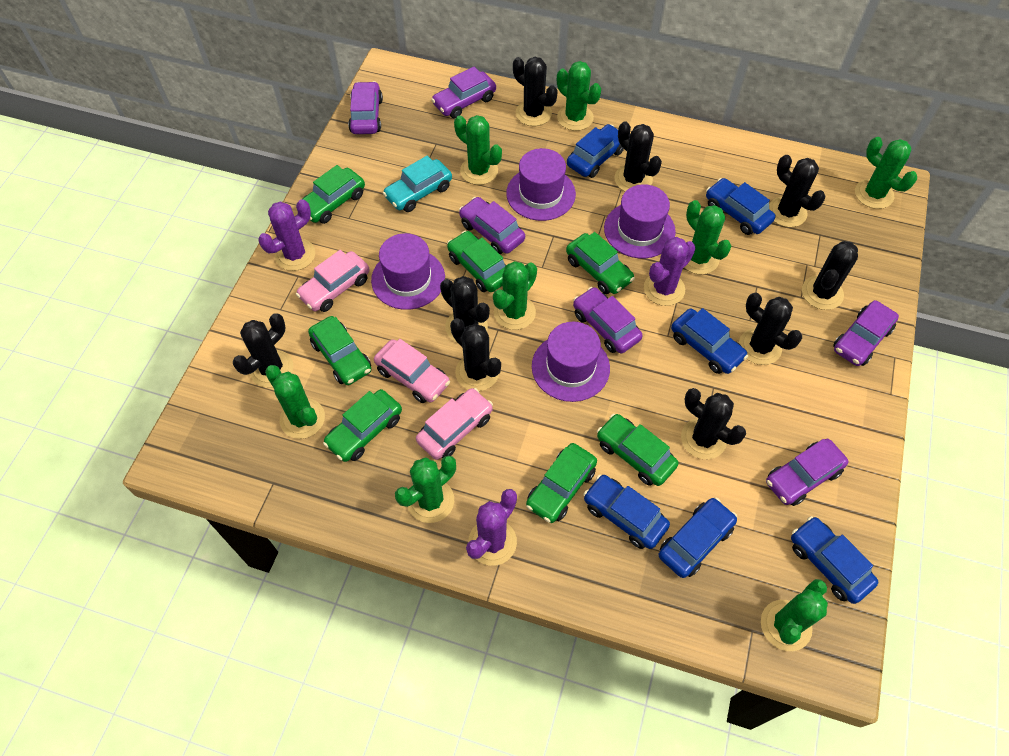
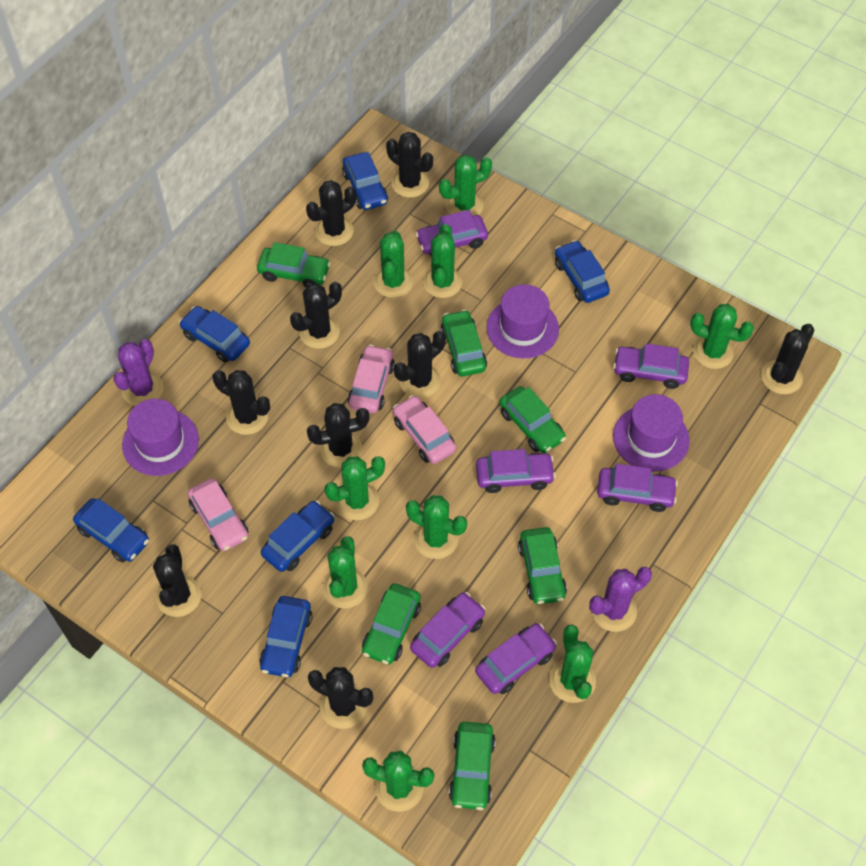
green cactus: 8 -> 9
green car: 7 -> 6
purple cactus: 3 -> 2
purple hat: 4 -> 3
turquoise car: 1 -> 0

